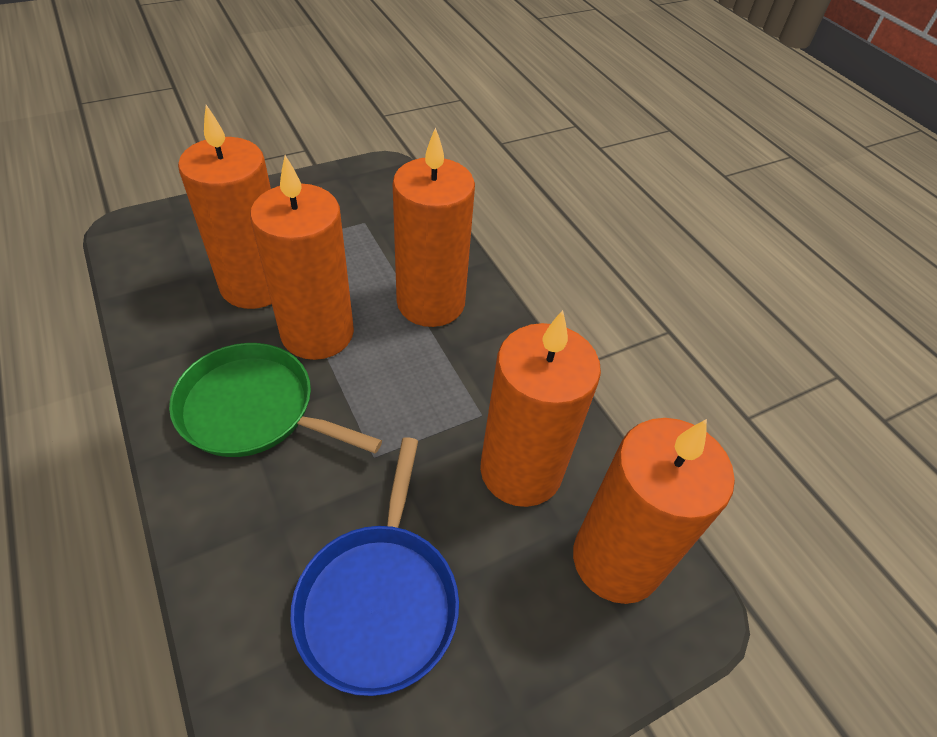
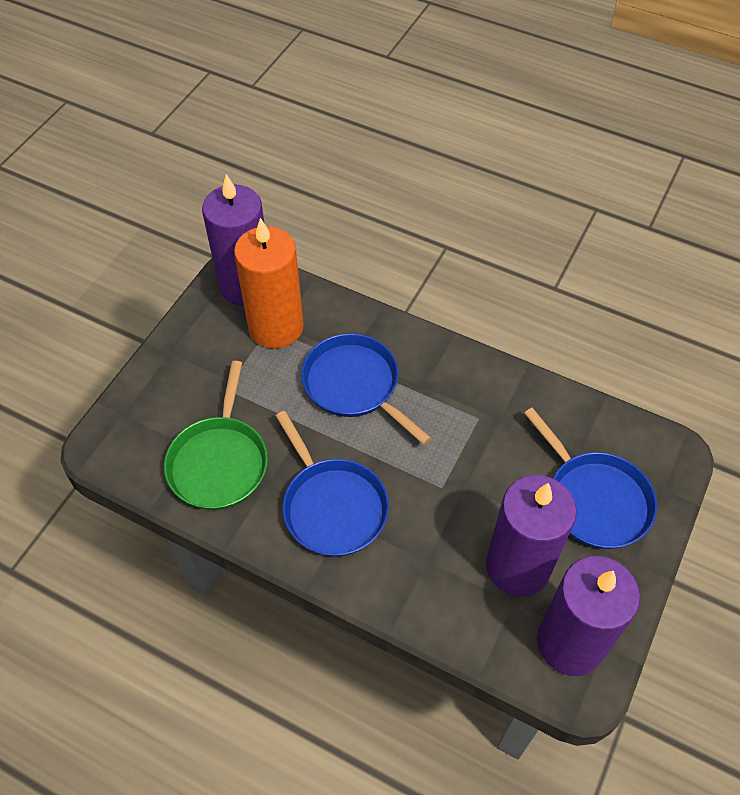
blue pan: 1 -> 3
orange candle: 5 -> 1
purple candle: 0 -> 3

